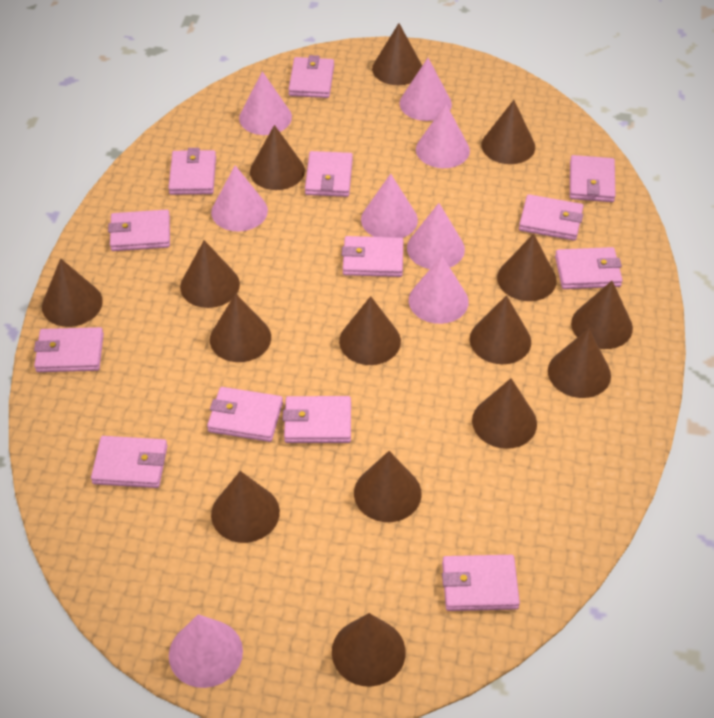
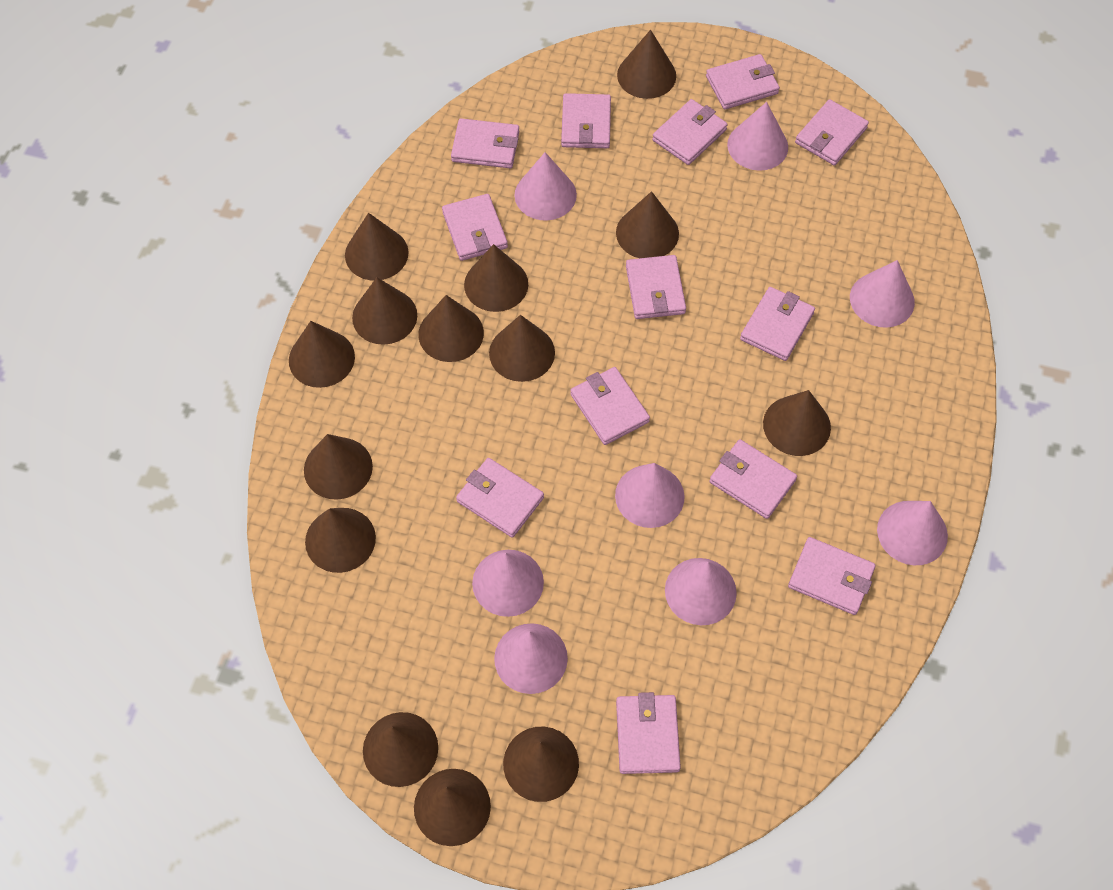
brown cone: 15 -> 14

